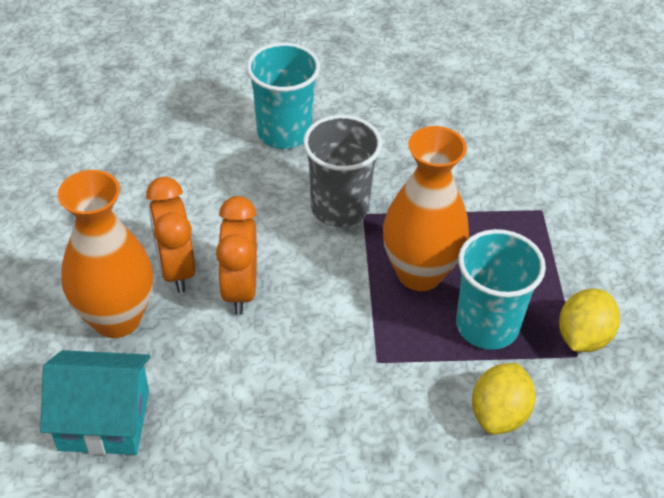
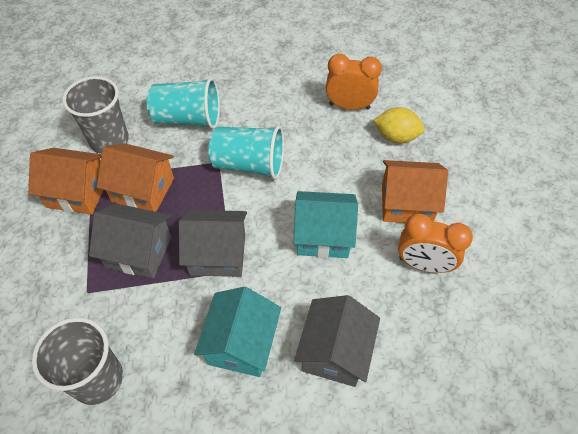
grey cup: 1 -> 2
grey house: 0 -> 3
orange house: 0 -> 3
orange vase: 2 -> 0
turquoise house: 1 -> 2
yellow lemon: 2 -> 1

